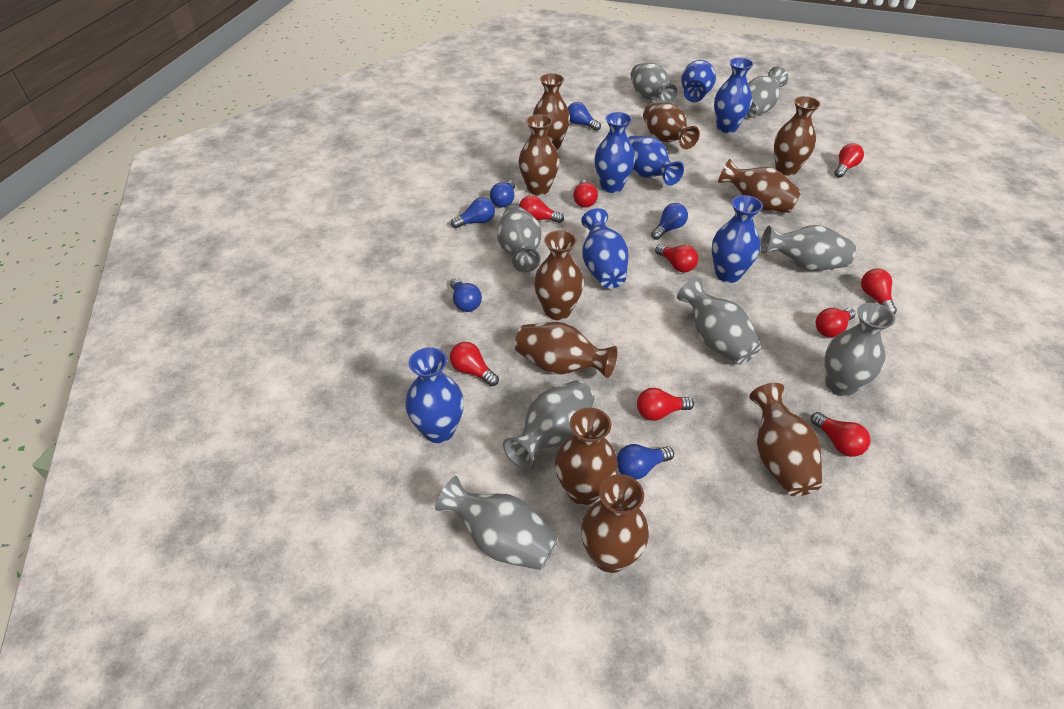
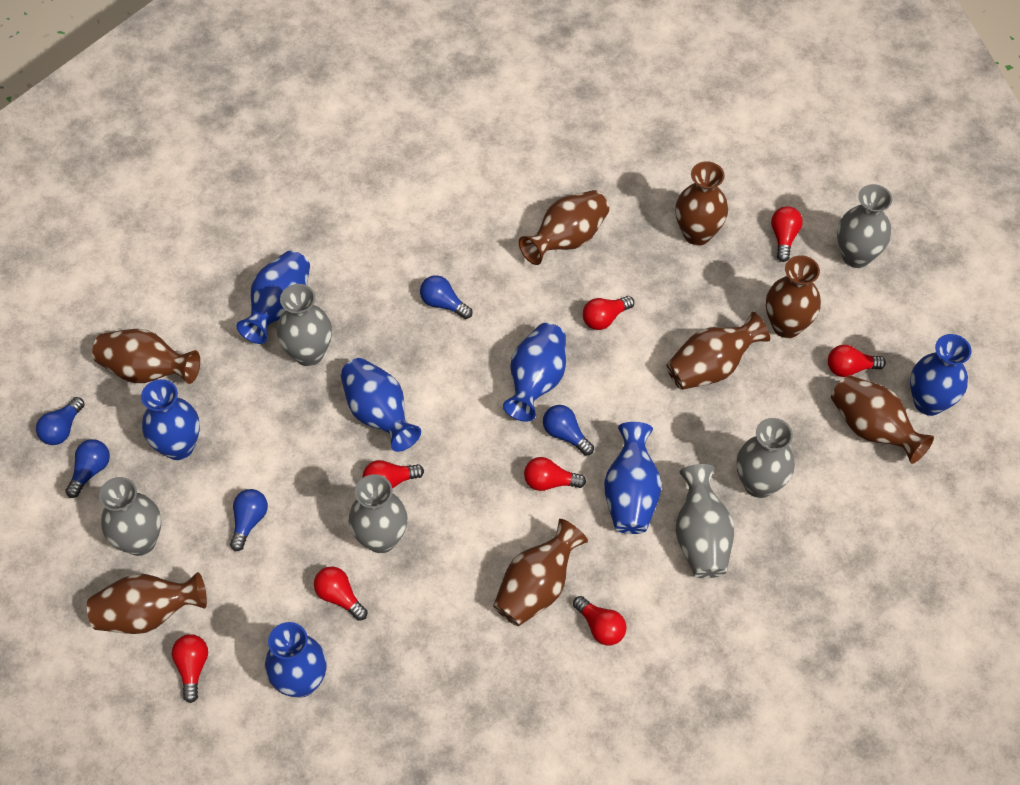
blue light bulb: 6 -> 5
brown vase: 10 -> 8
grey vase: 8 -> 6
red light bulb: 9 -> 8

